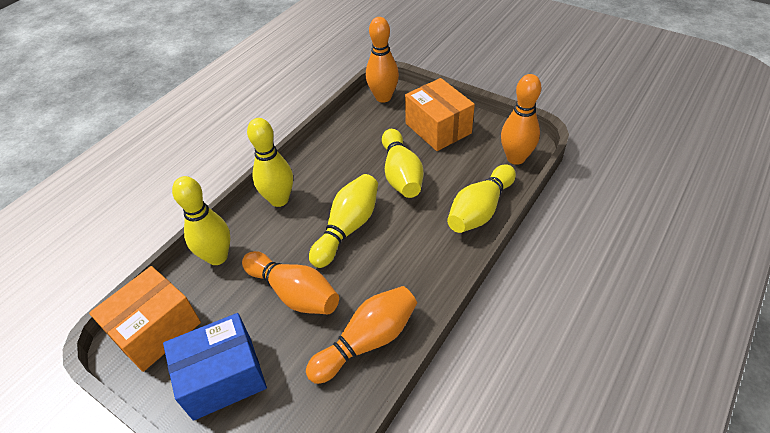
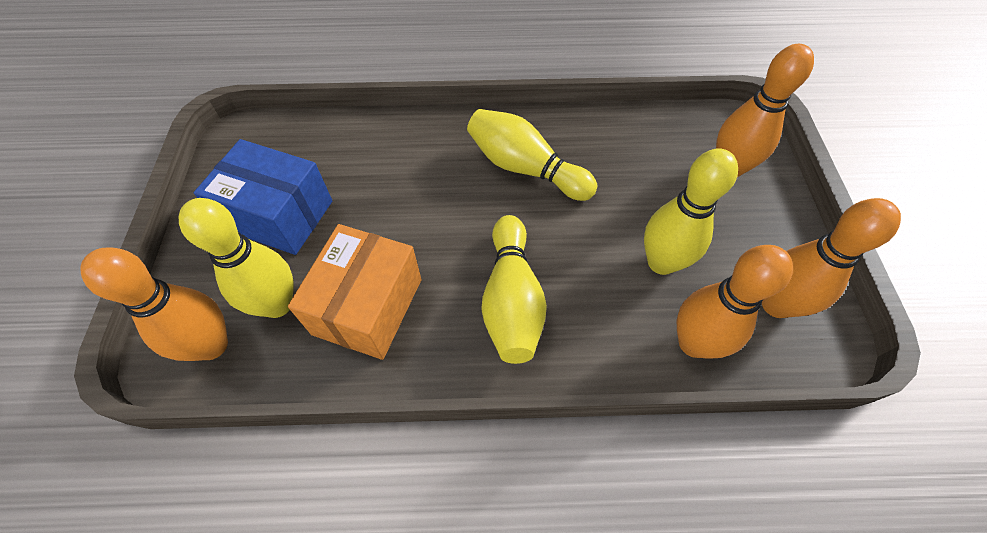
orange box: 2 -> 1
yellow bowling pin: 5 -> 4

